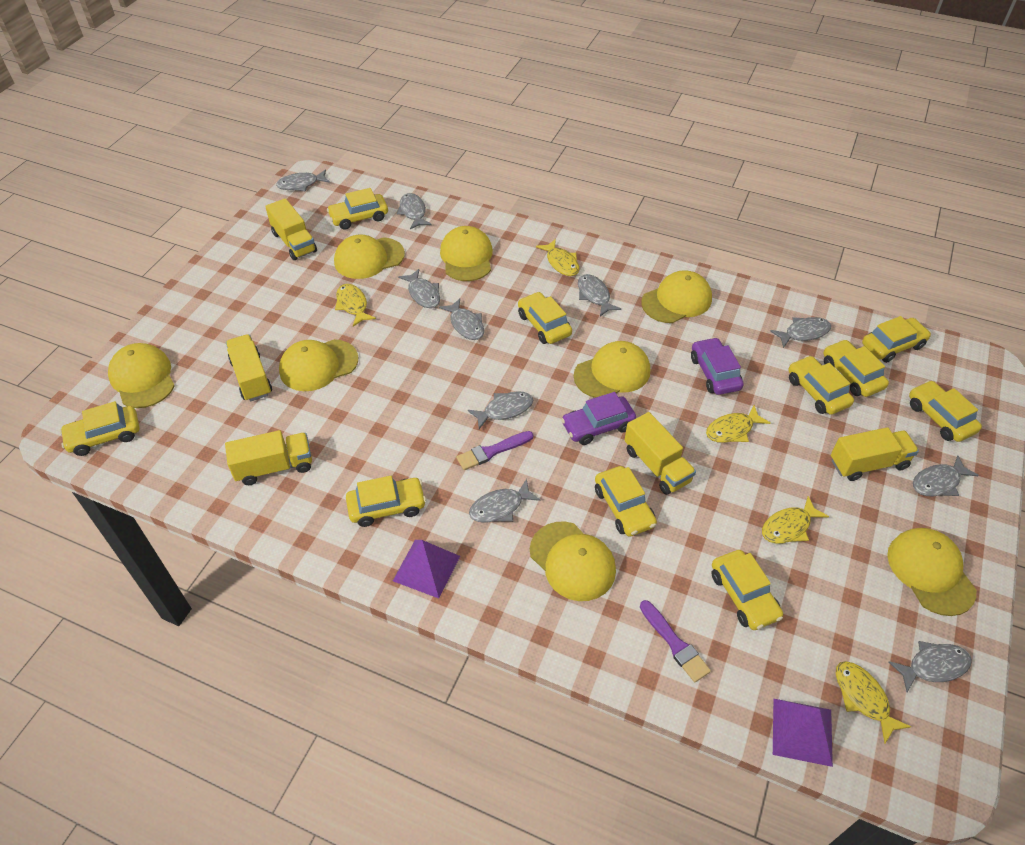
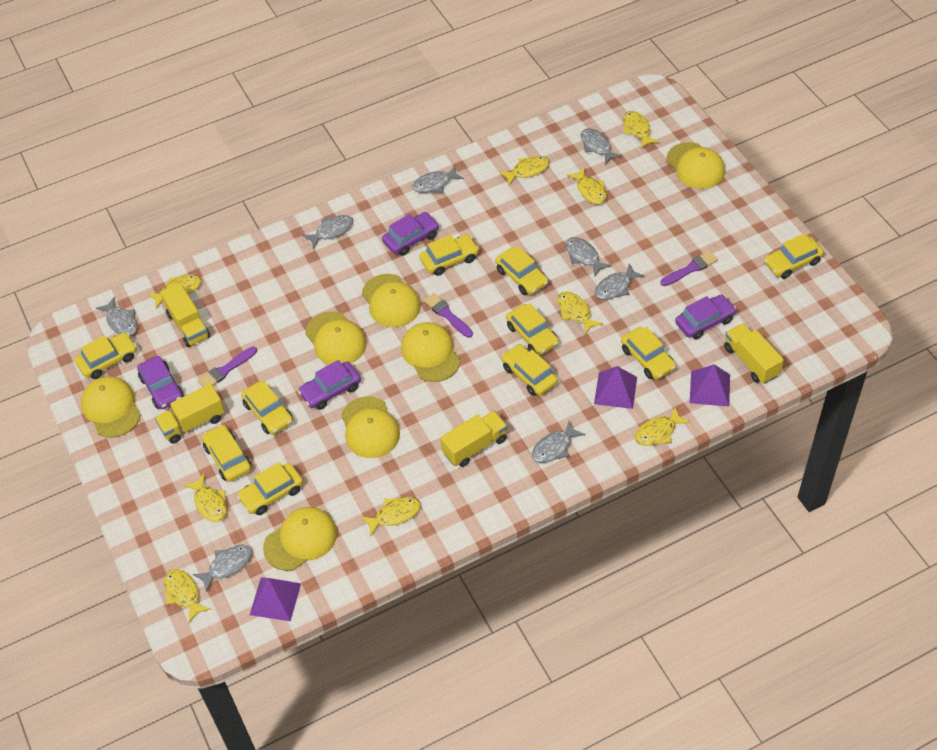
grey fish: 10 -> 8
purple brush: 2 -> 3
purple car: 2 -> 4
purple pyramid: 2 -> 3
yellow cap: 8 -> 7
yellow fish: 5 -> 9
yellow truck: 5 -> 4

